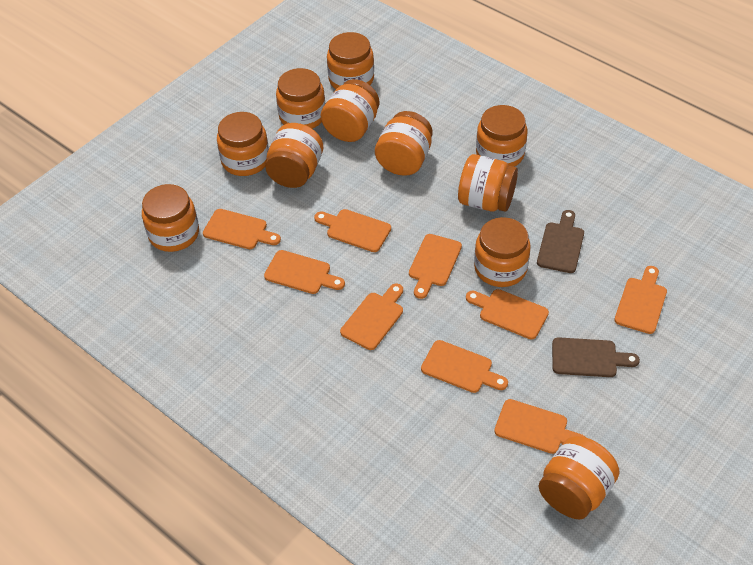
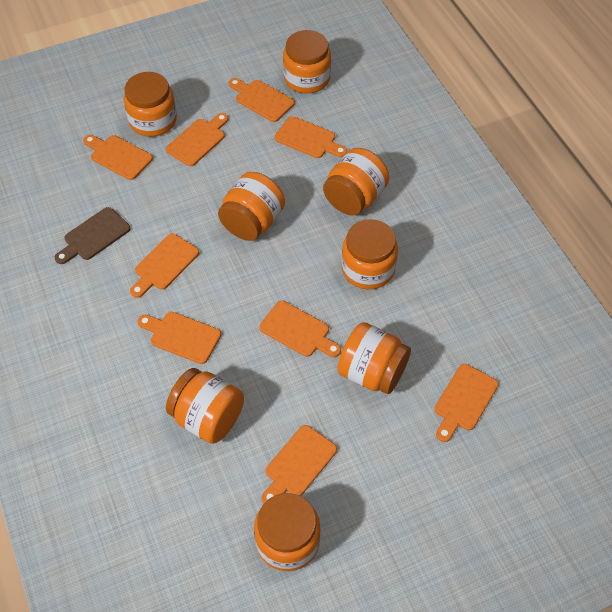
brown cutting board: 2 -> 1
orange jar: 11 -> 8

